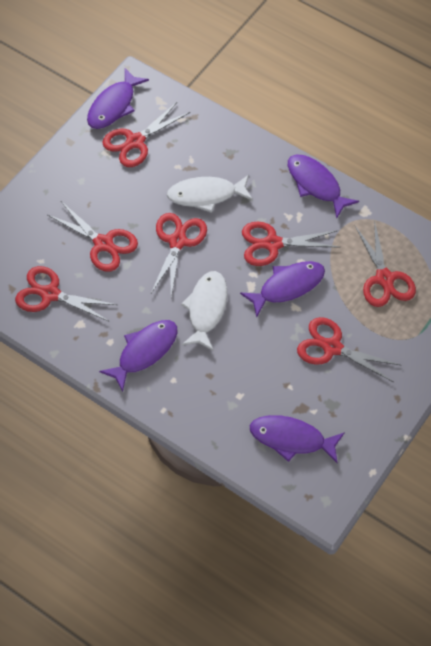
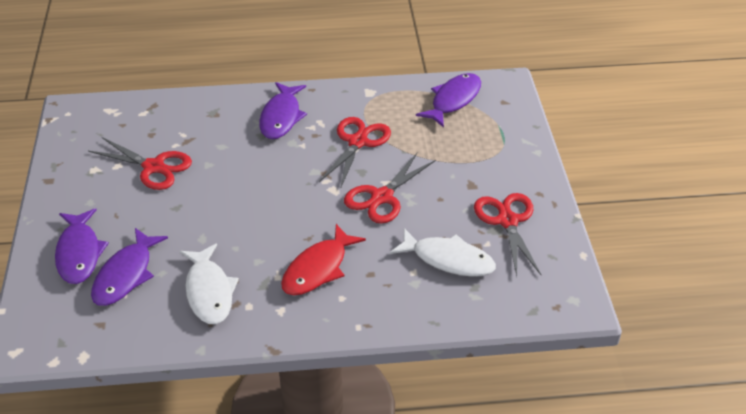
purple fish: 5 -> 4
red fish: 0 -> 1
red scissors: 7 -> 4

